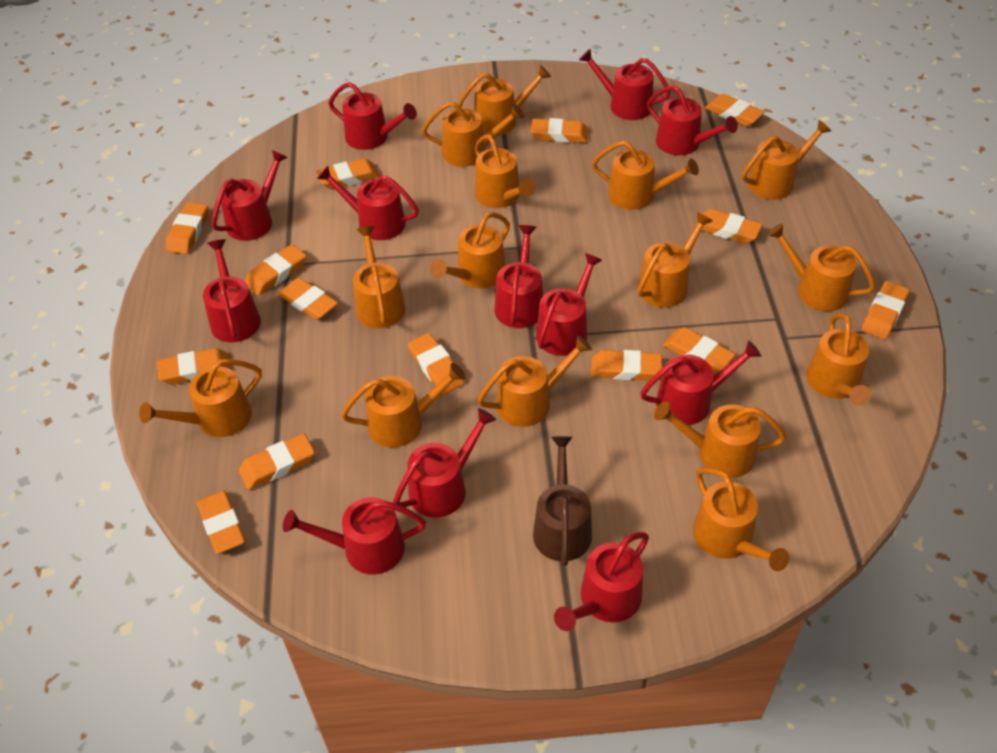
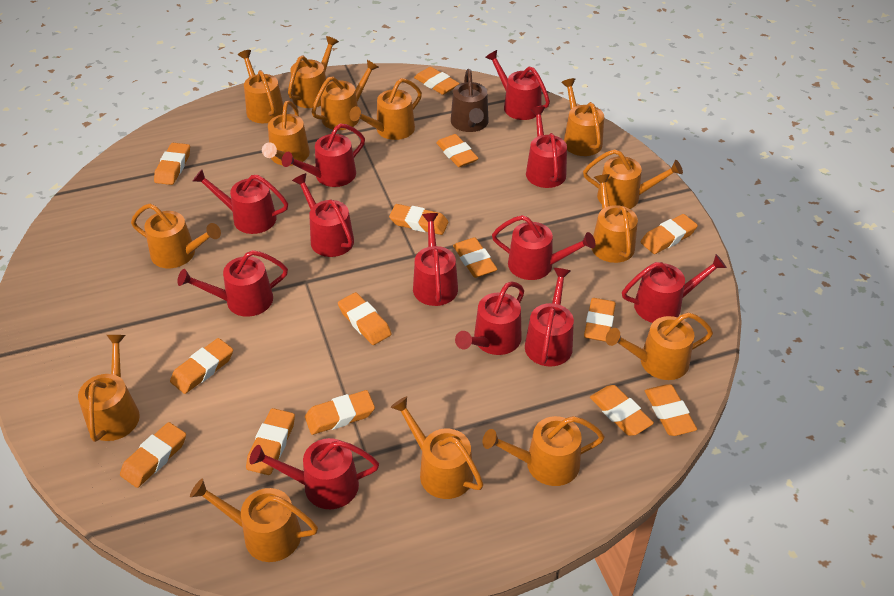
orange watering can: 15 -> 14

